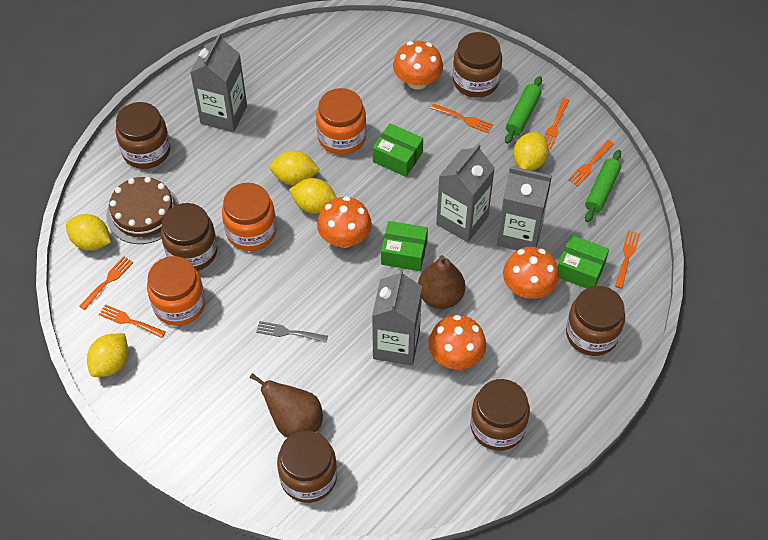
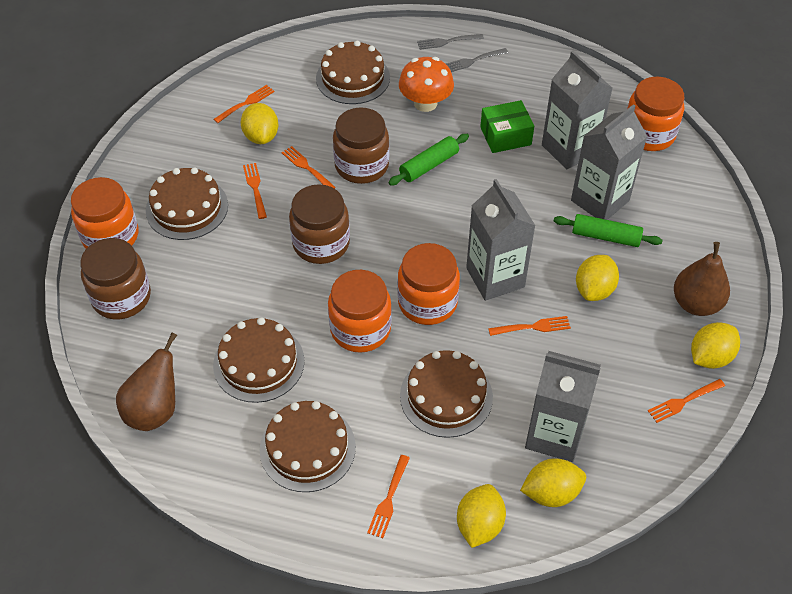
brown cake: 1 -> 5
brown jar: 6 -> 3
green box: 3 -> 1
grey fork: 1 -> 2
orange jar: 3 -> 4
orange mushroom: 4 -> 1

